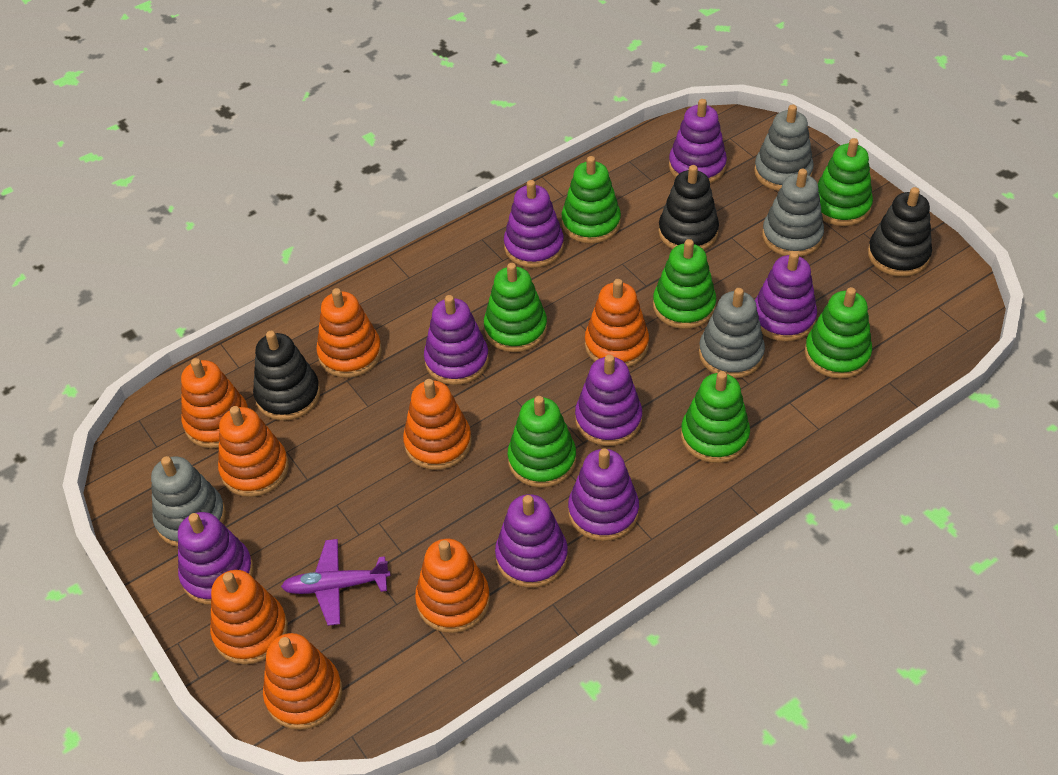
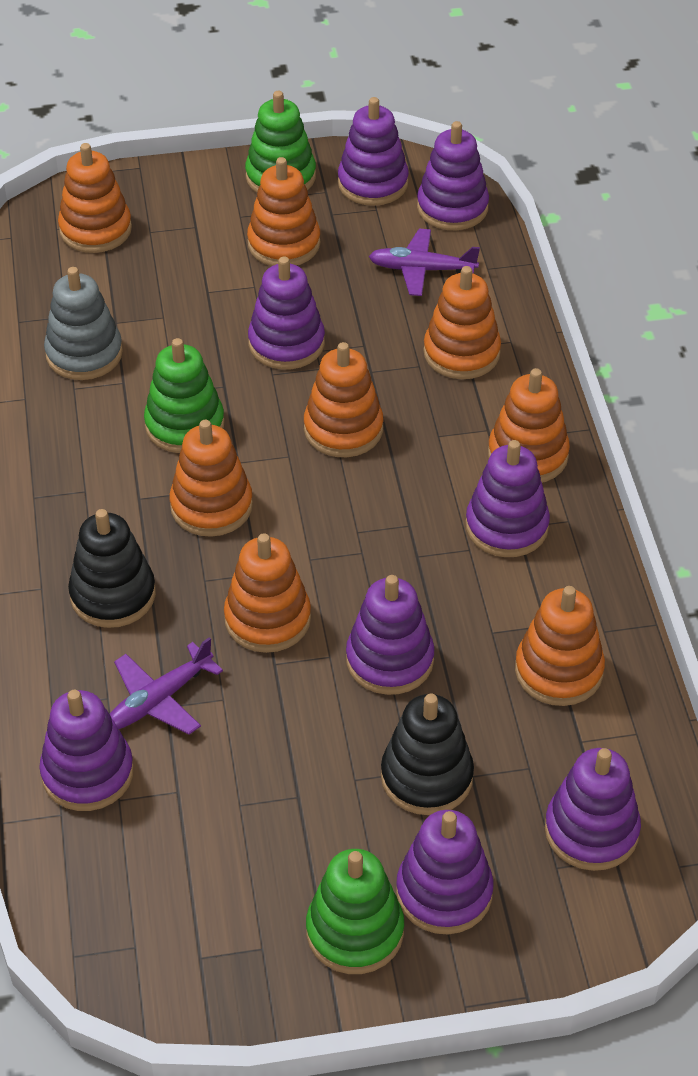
black stacking toy: 3 -> 2
green stacking toy: 7 -> 3
grey stacking toy: 4 -> 1
purple plane: 1 -> 2

